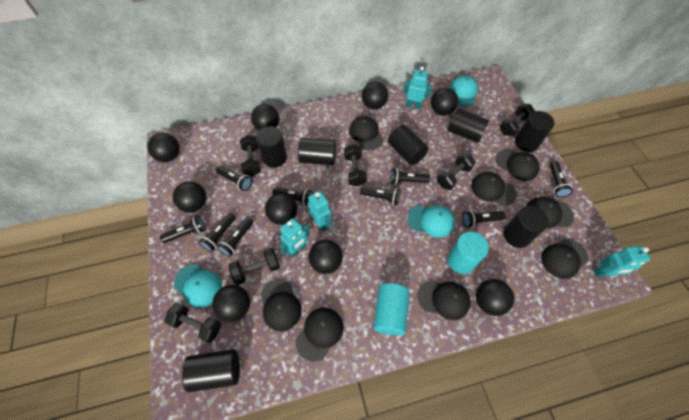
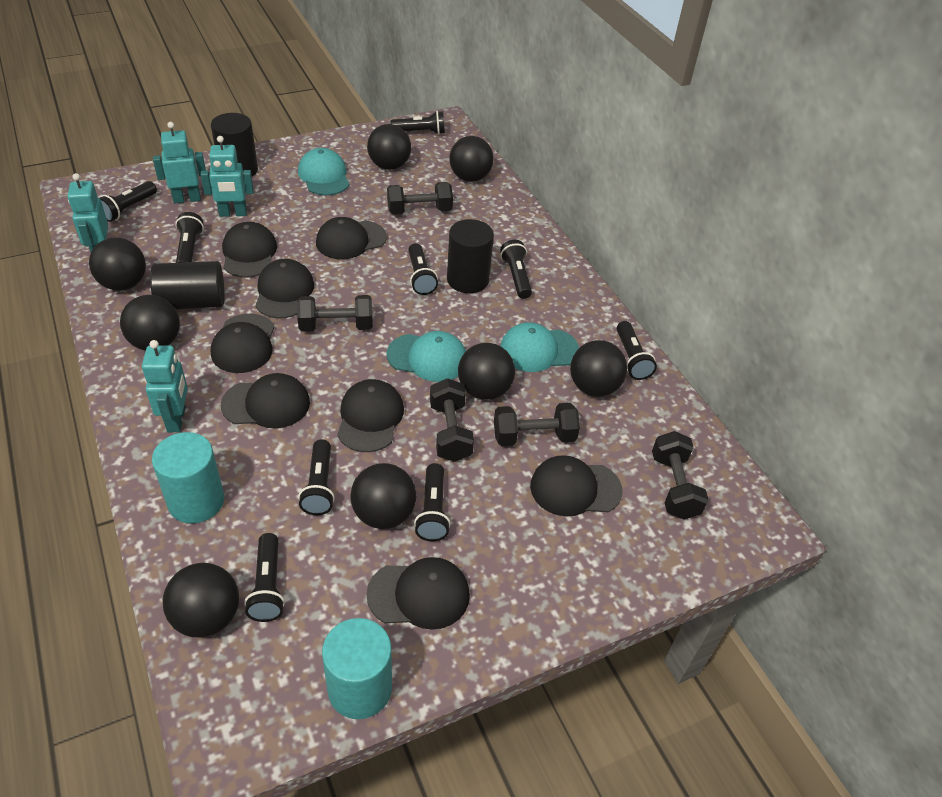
black ball: 9 -> 8
black cylinder: 7 -> 3
black dumbbell: 6 -> 5

